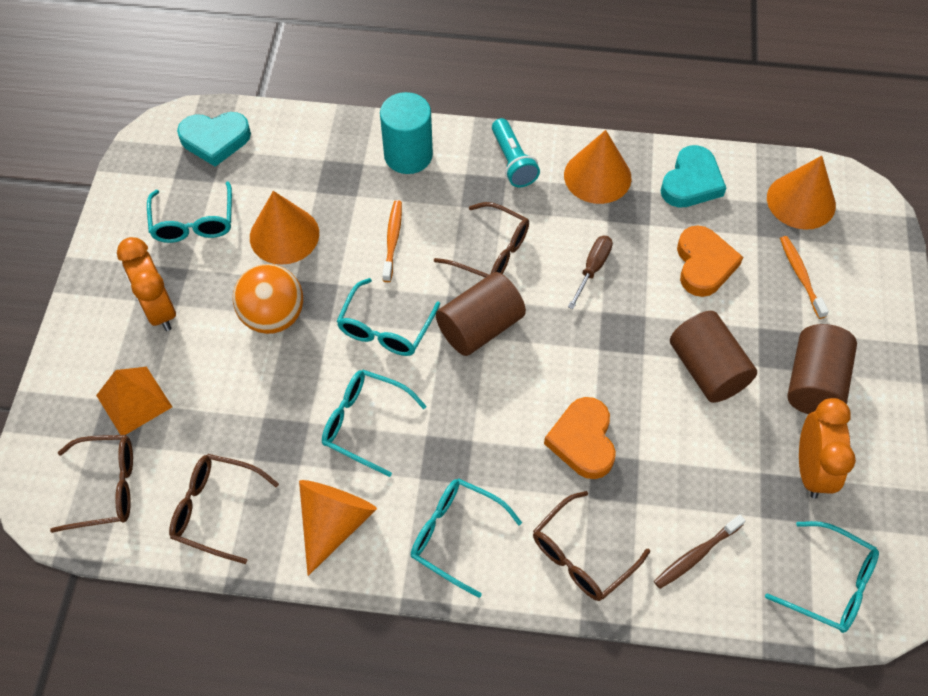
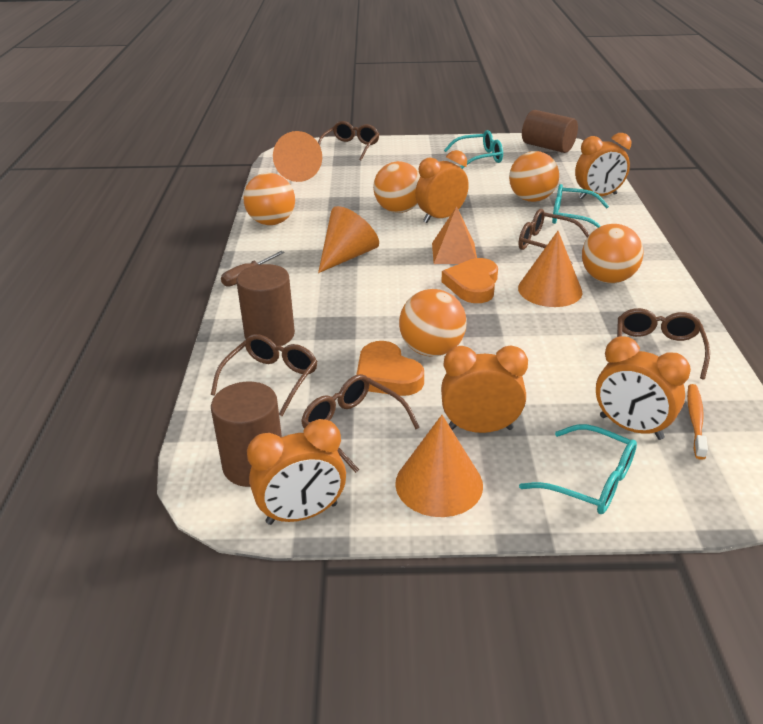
brown glasses: 4 -> 5
brown toothbrush: 1 -> 0
orange ball: 1 -> 5
orange clock: 2 -> 5
orange toothbrush: 2 -> 1
turquoise cylinder: 1 -> 0
turquoise flashlight: 1 -> 0
turquoise glasses: 5 -> 3
turquoise heart: 2 -> 0

